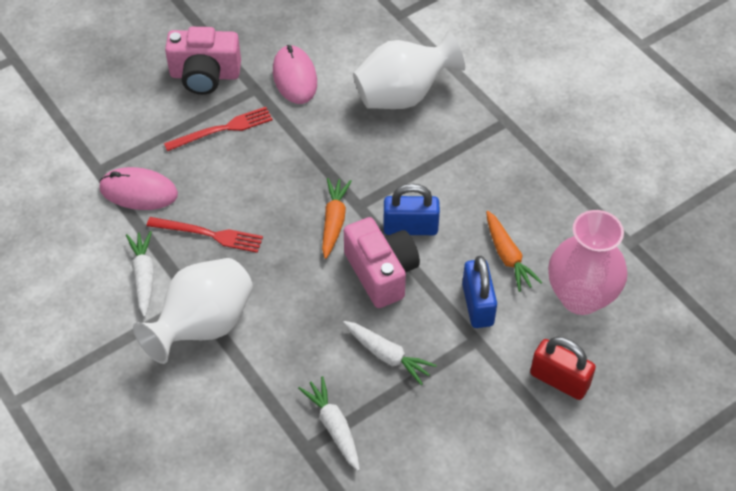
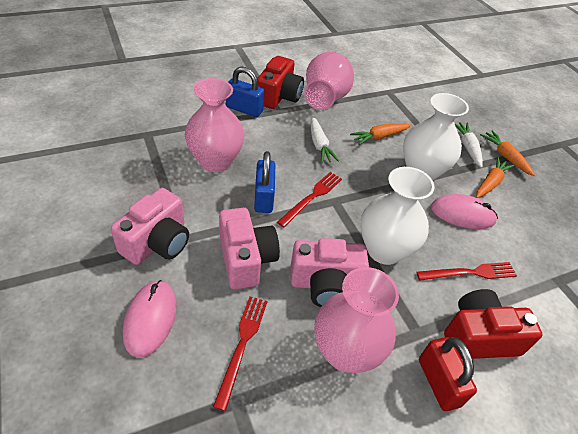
orange carrot: 2 -> 3
pink camera: 2 -> 3
pink vase: 1 -> 3
red camera: 0 -> 2
red fork: 2 -> 3
white carrot: 3 -> 2

